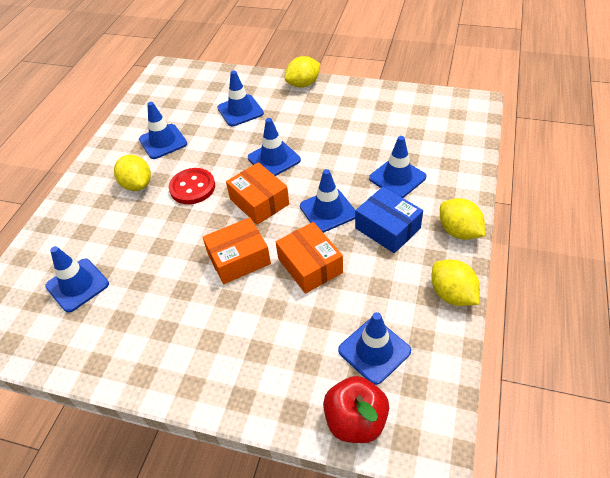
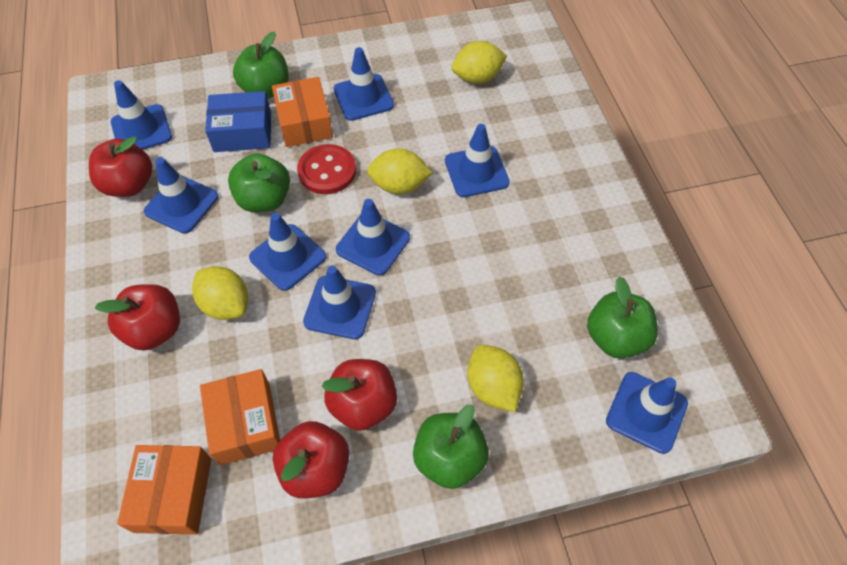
blue traffic cone: 7 -> 8
green apple: 0 -> 4
red apple: 1 -> 4

